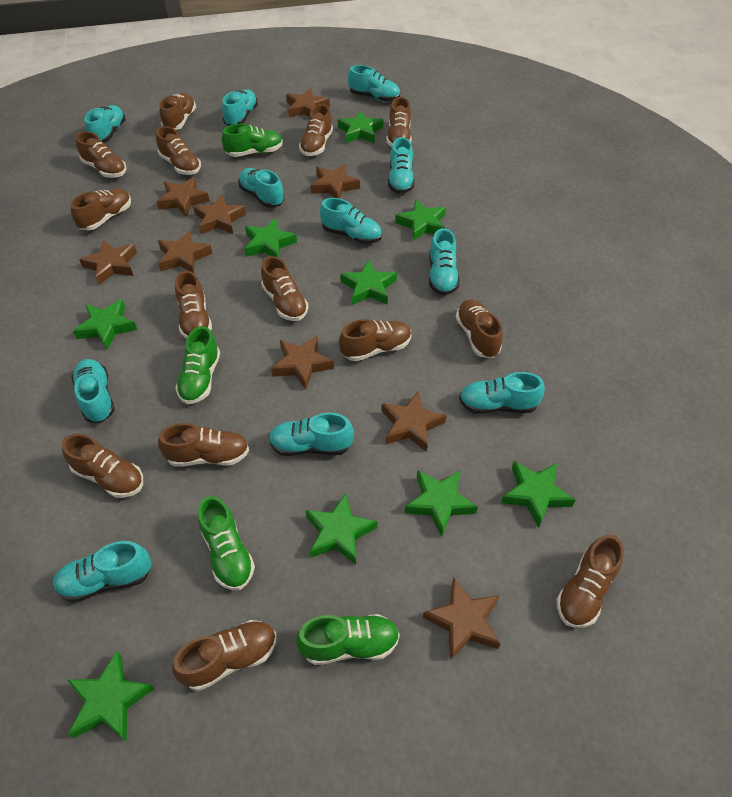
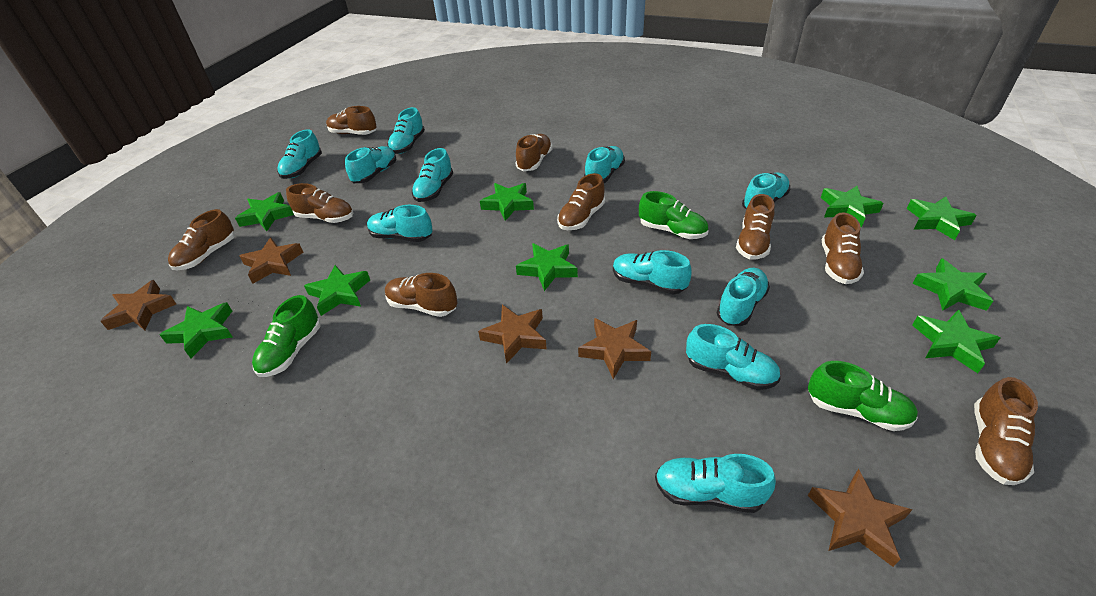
brown shoe: 14 -> 9
brown star: 9 -> 5
green shoe: 4 -> 3

